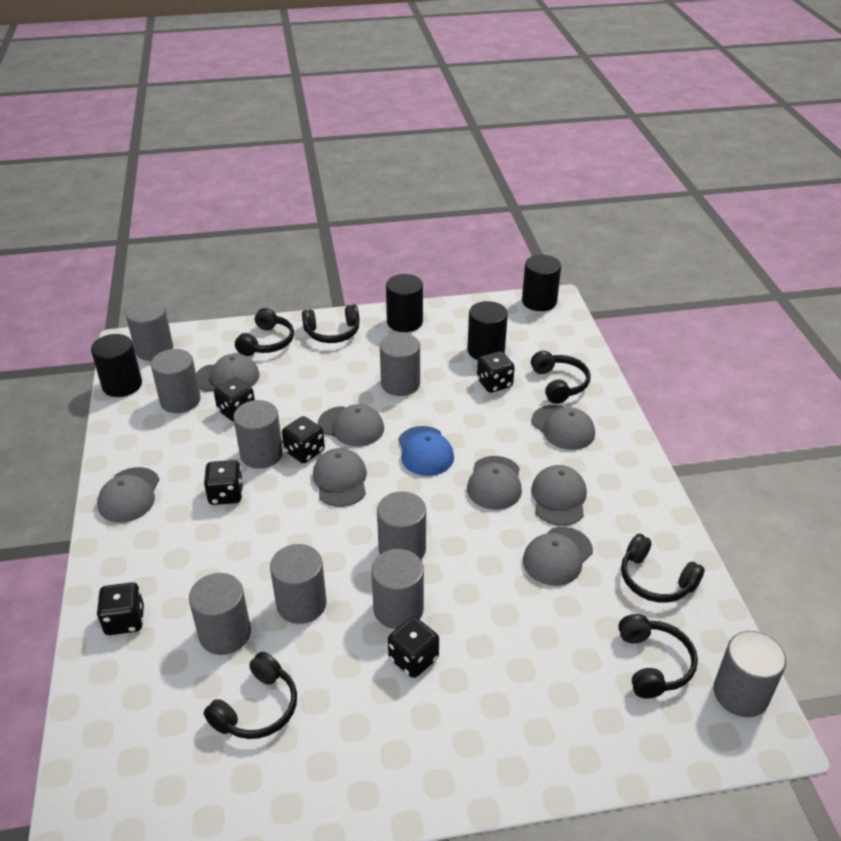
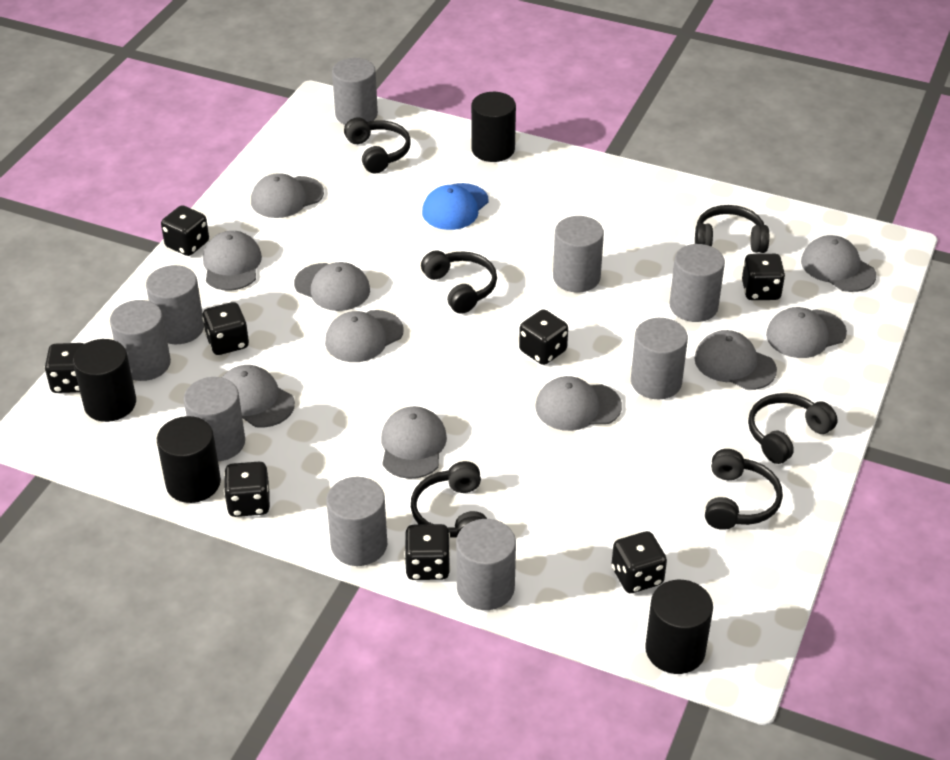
black dice: 6 -> 8
grey cap: 8 -> 10

